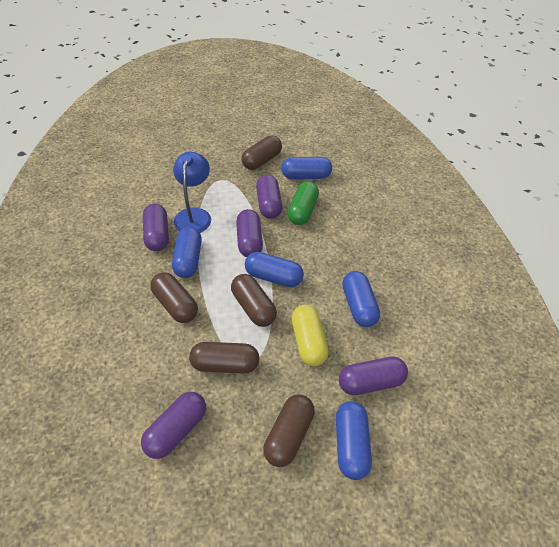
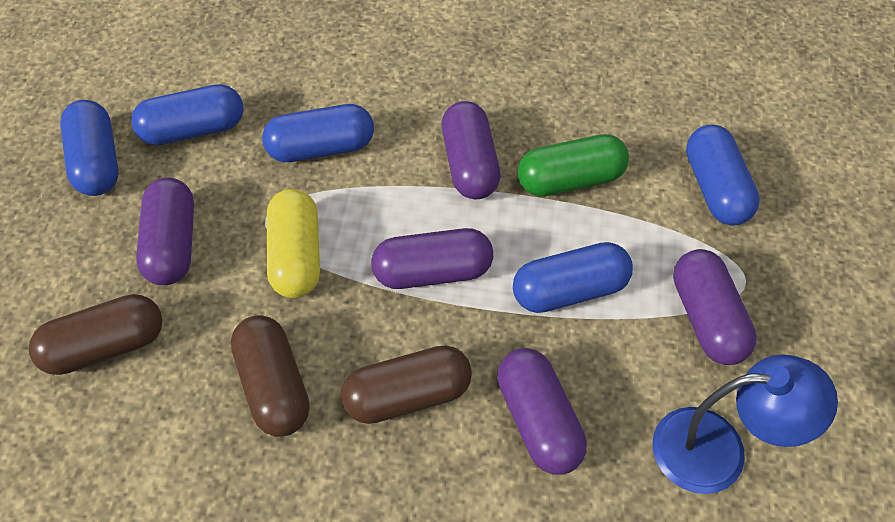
brown capsule: 5 -> 3

